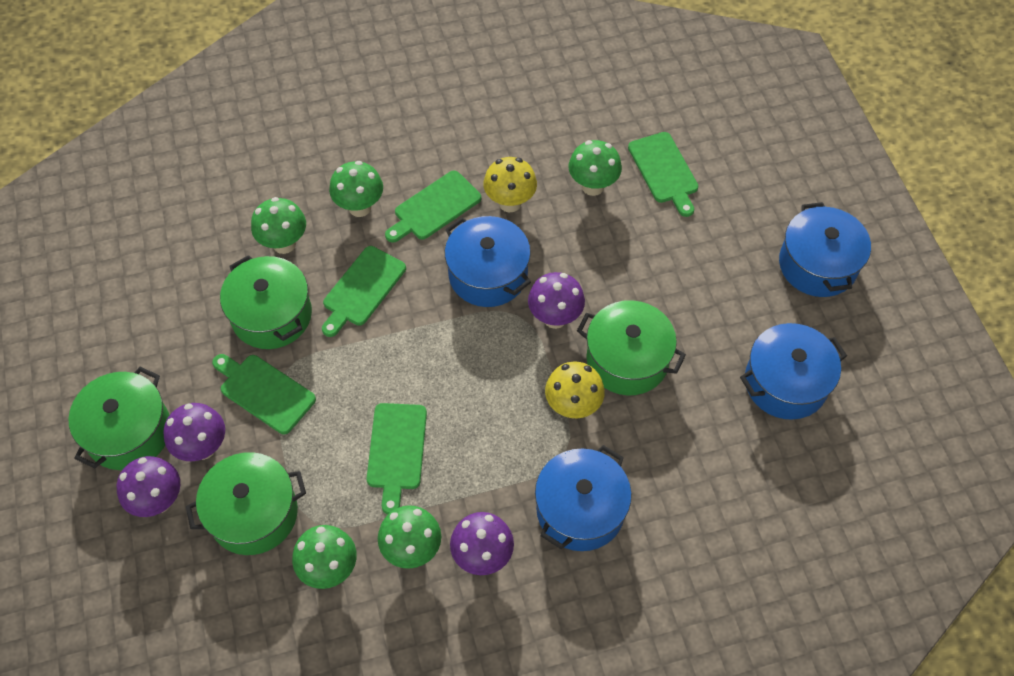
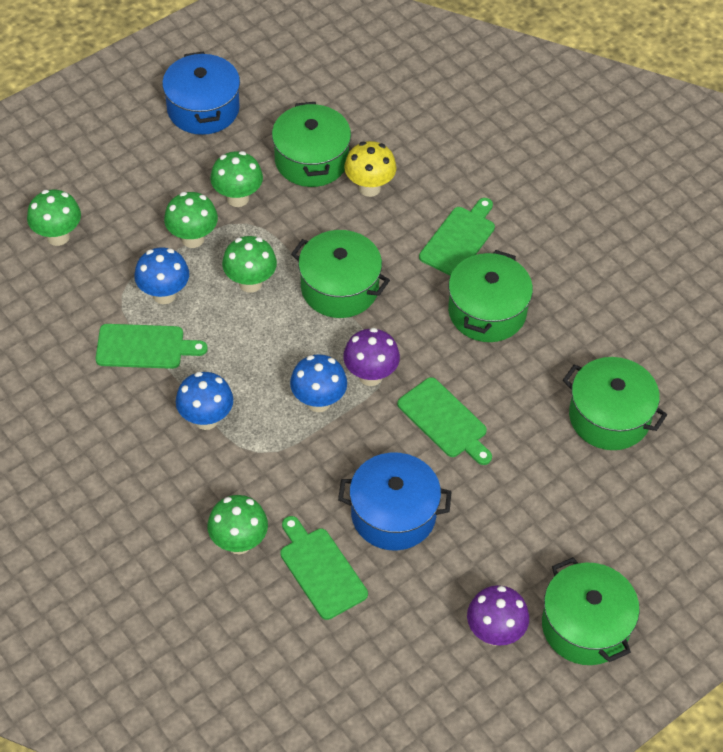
blue mushroom: 0 -> 3
blue pot: 4 -> 2
green cutting board: 5 -> 4
green pot: 4 -> 5
purple mushroom: 4 -> 2
yellow mushroom: 2 -> 1

